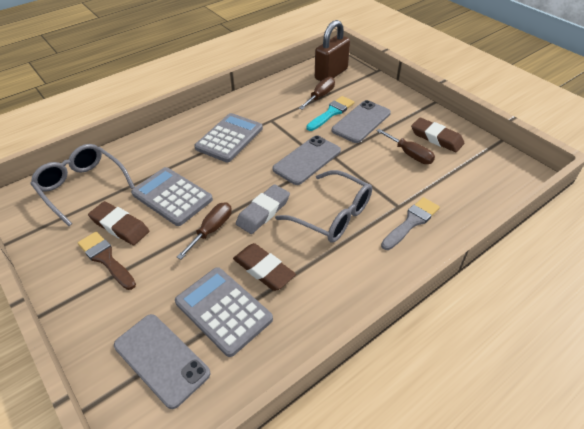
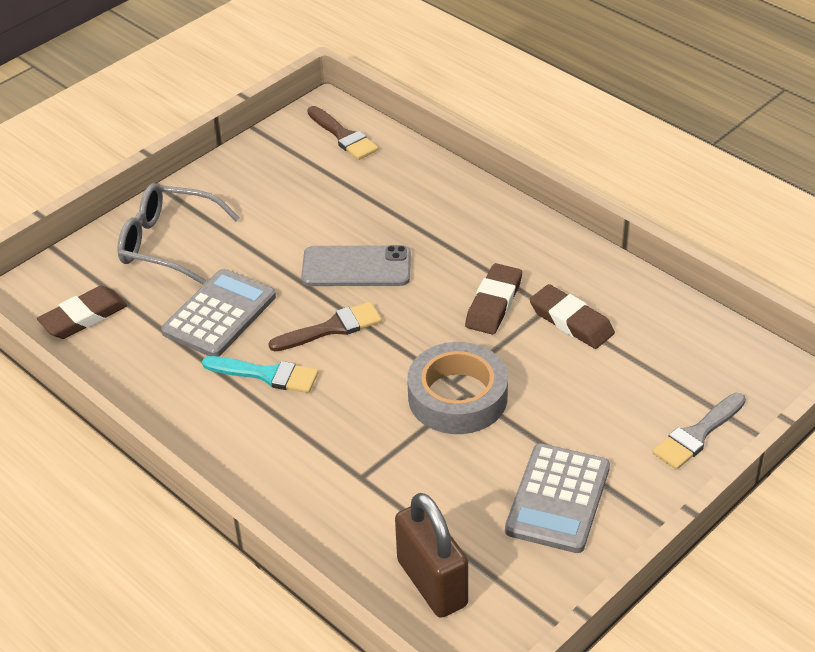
brown brush: 1 -> 2
brown screwdriver: 3 -> 0
grey calculator: 3 -> 2
grey eraser: 1 -> 0
grey glasses: 2 -> 1
grey phone: 3 -> 1
grey tape: 0 -> 1

